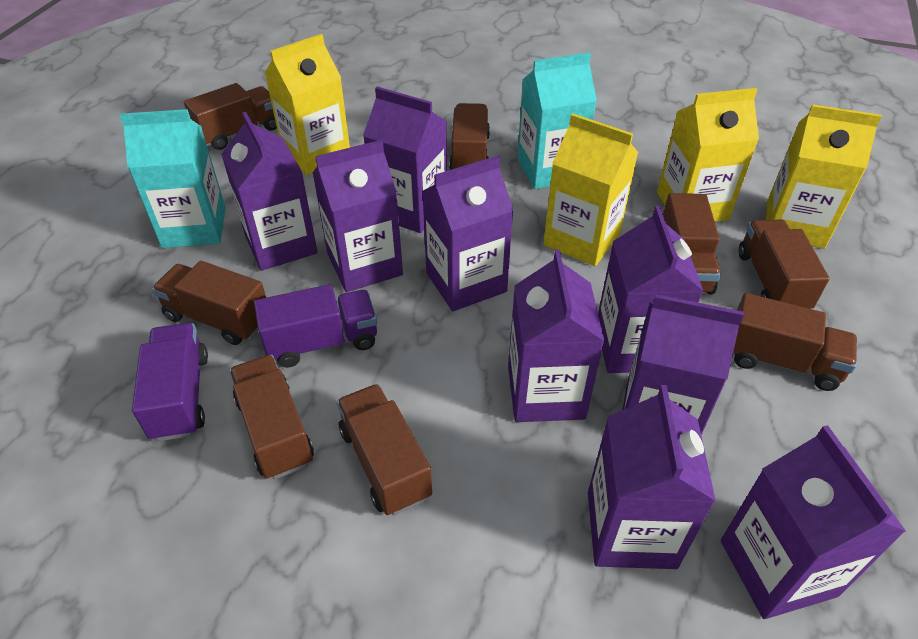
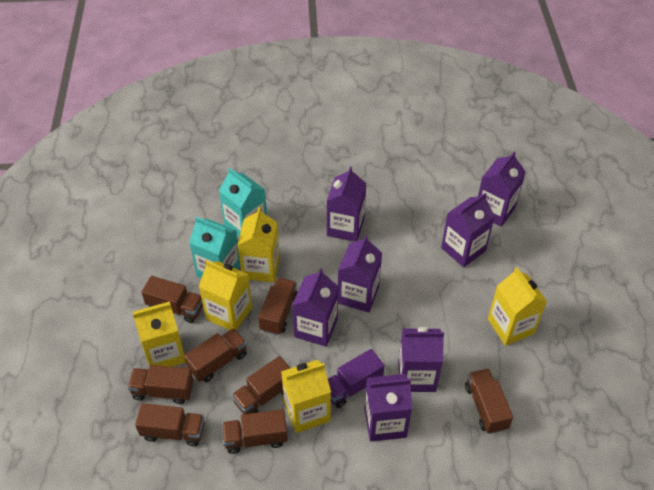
purple carton: 9 -> 7
purple truck: 2 -> 1
yellow carton: 4 -> 5

